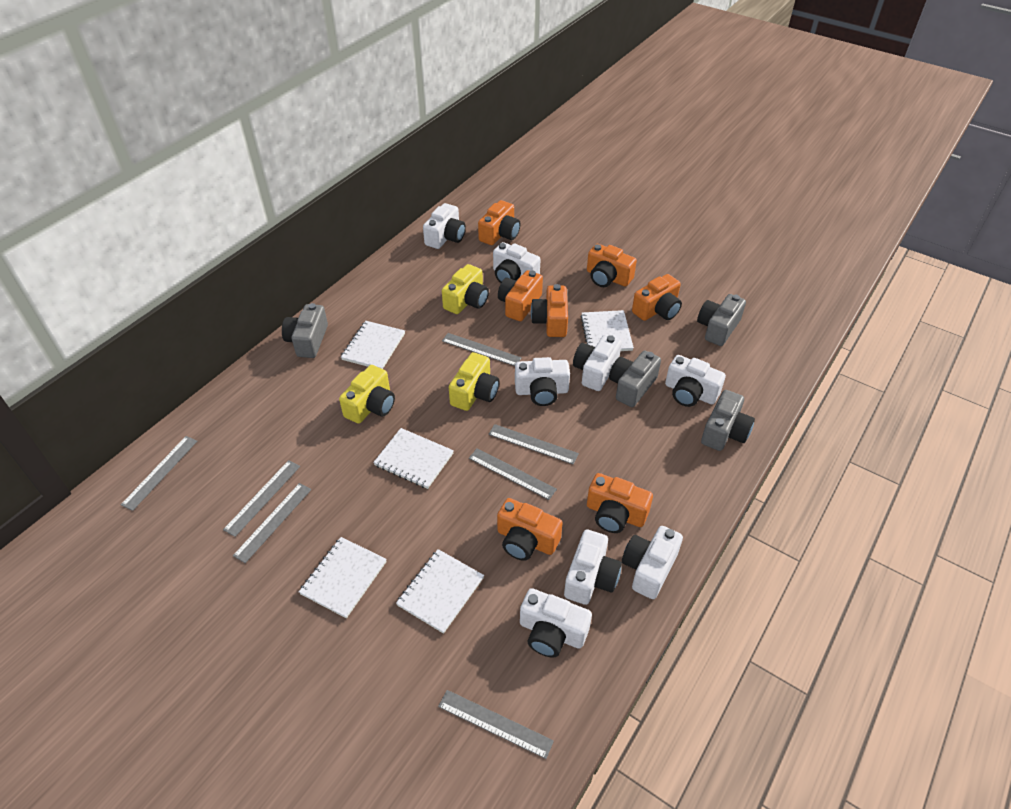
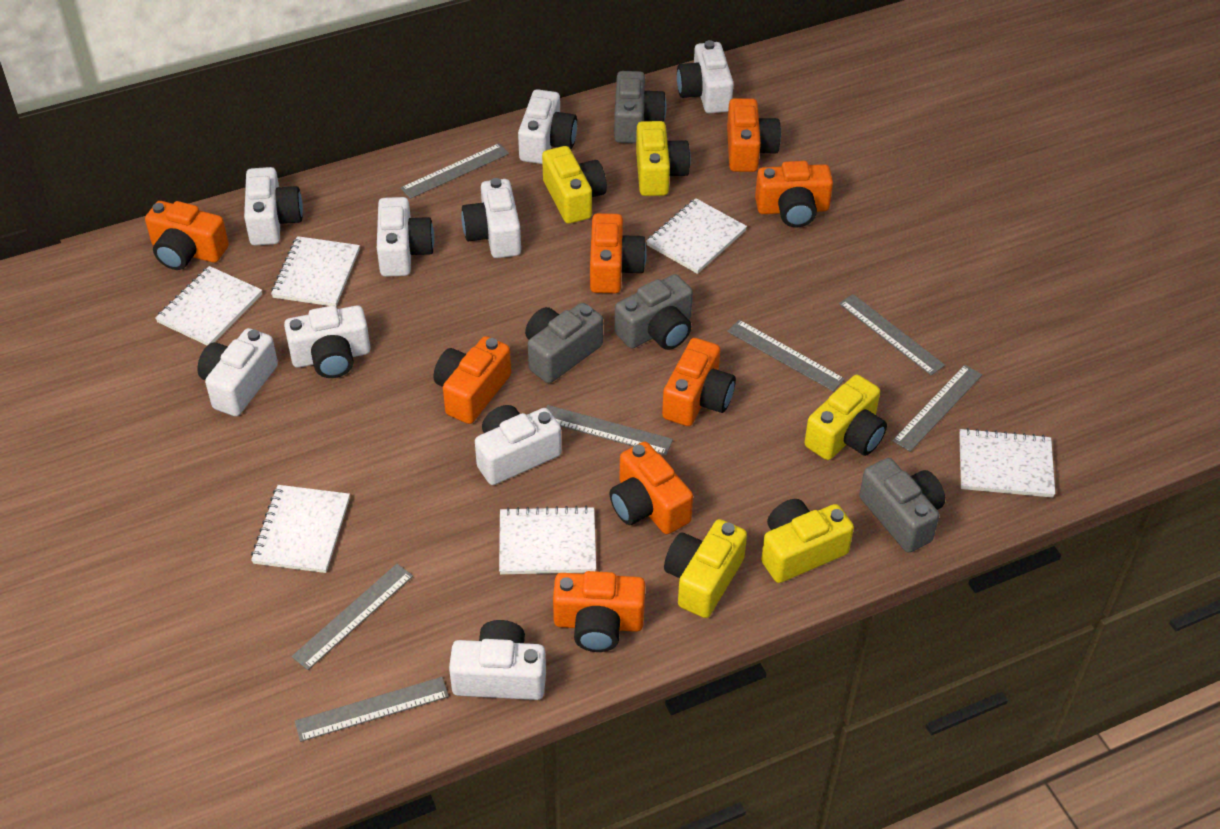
orange camera: 7 -> 8
white camera: 8 -> 9
white notebook: 5 -> 6
yellow camera: 3 -> 5

